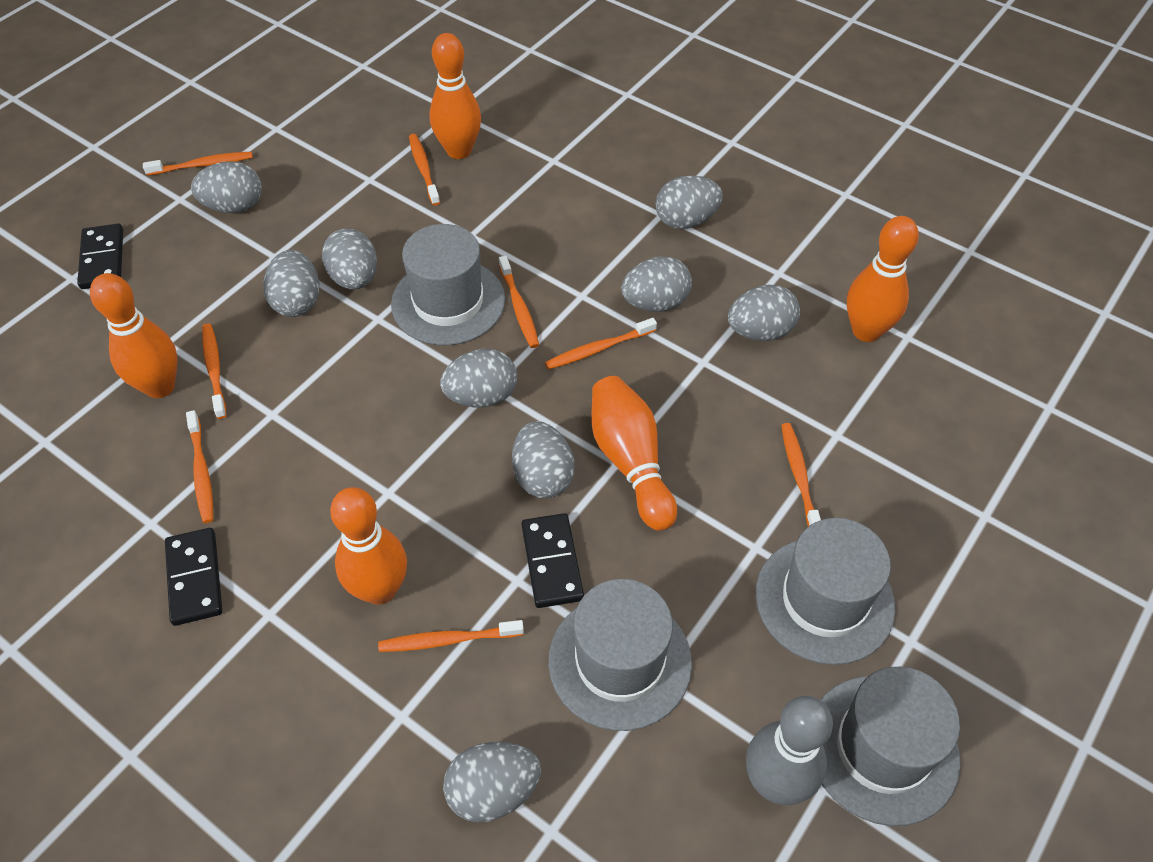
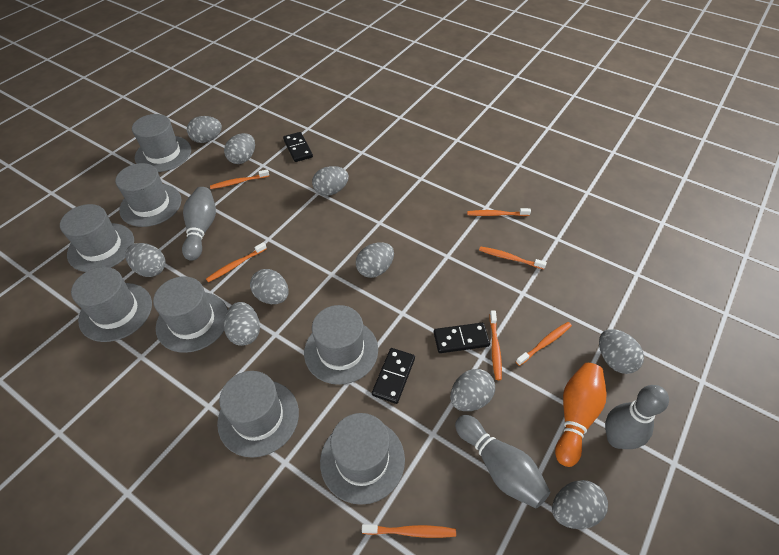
grey bowling pin: 1 -> 3
grey egg: 9 -> 10
grey hat: 4 -> 8
orange bowling pin: 5 -> 1
orange toothbrush: 8 -> 7

